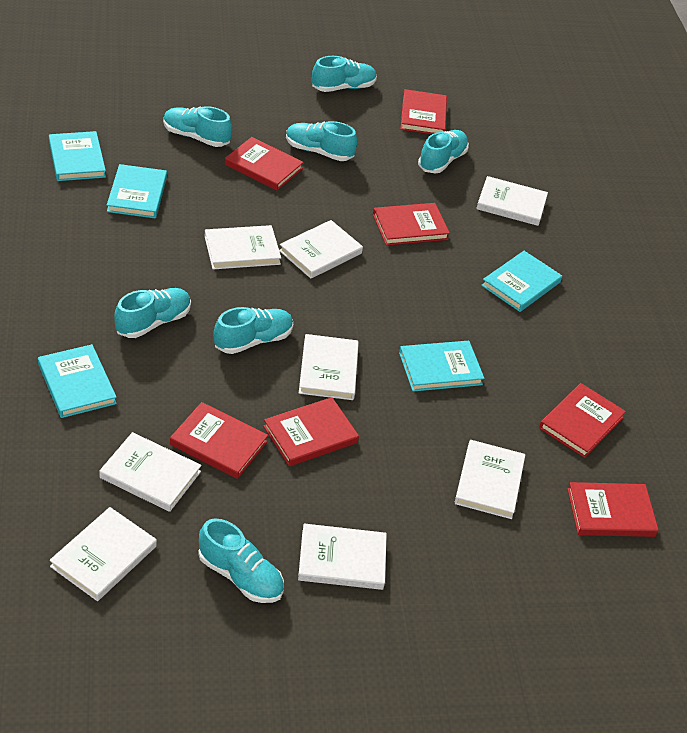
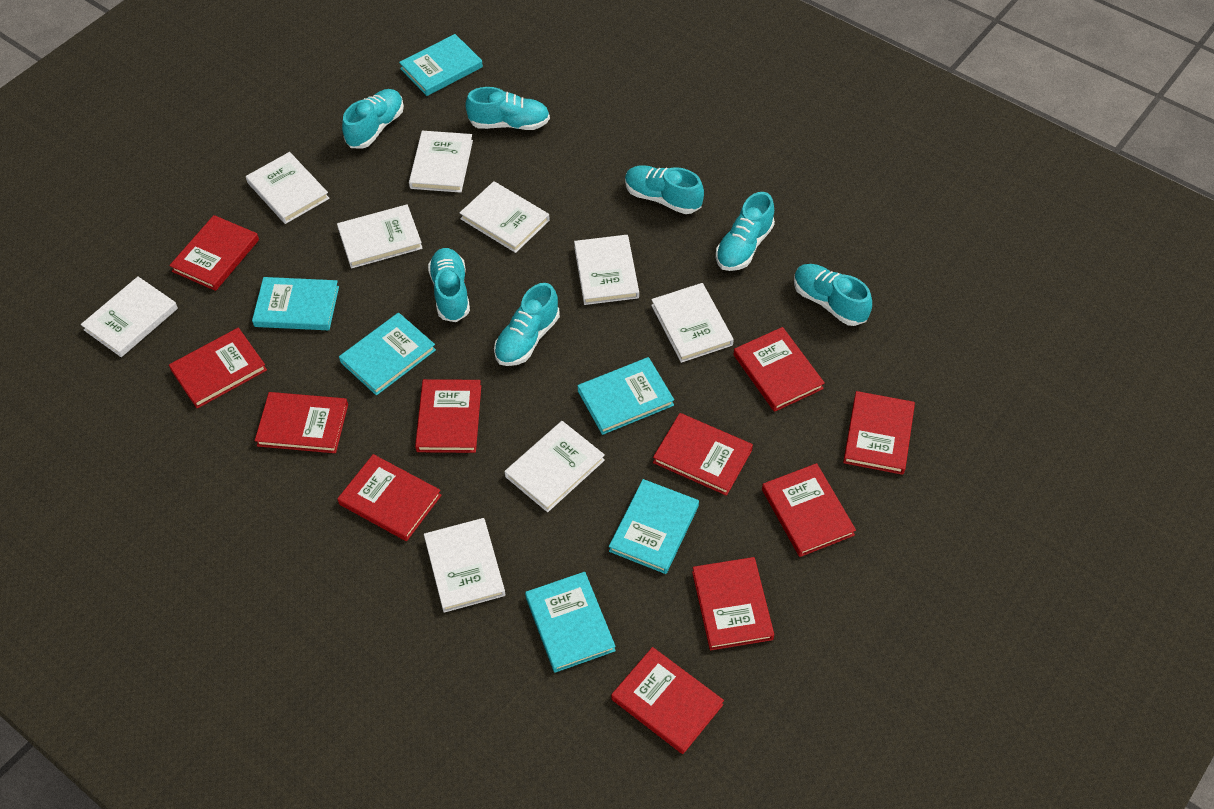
red book: 7 -> 11
turquoise book: 5 -> 6
white book: 8 -> 9

